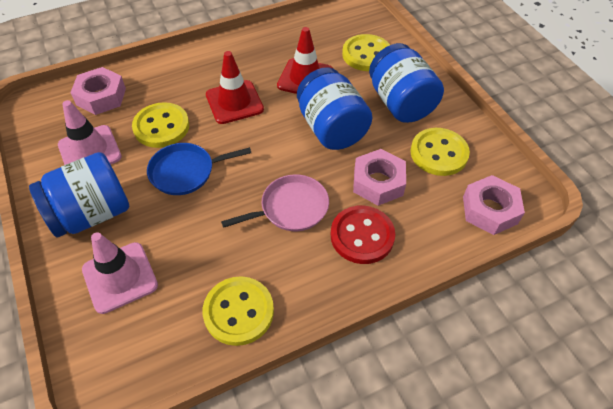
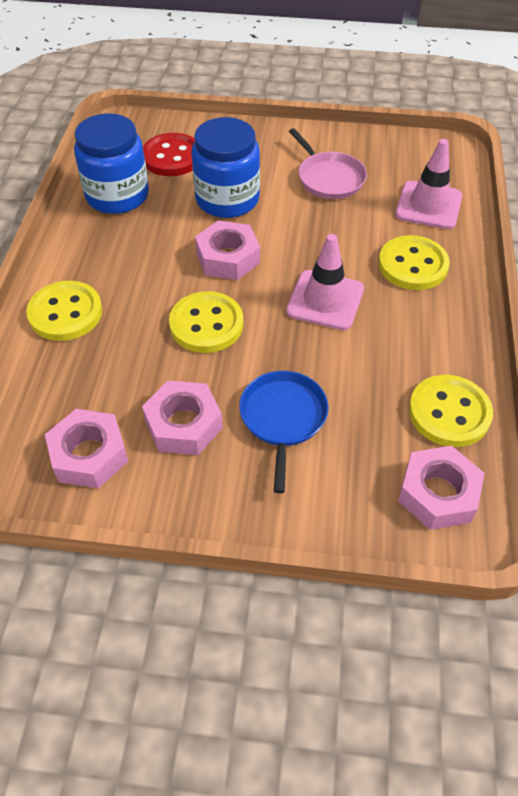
blue jar: 3 -> 2
pink nut: 3 -> 4
red traffic cone: 2 -> 0

